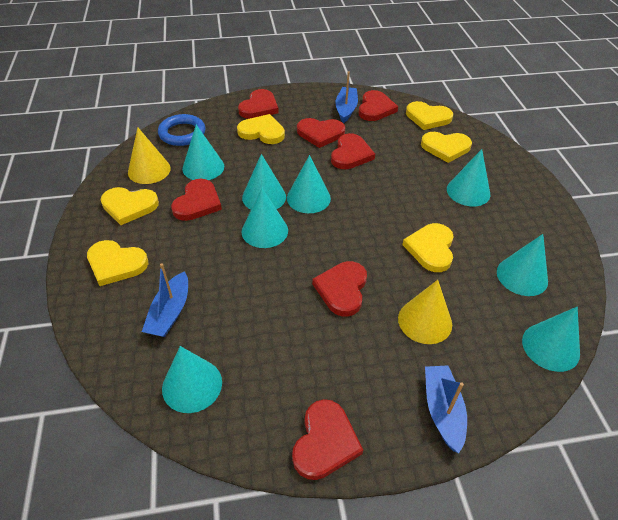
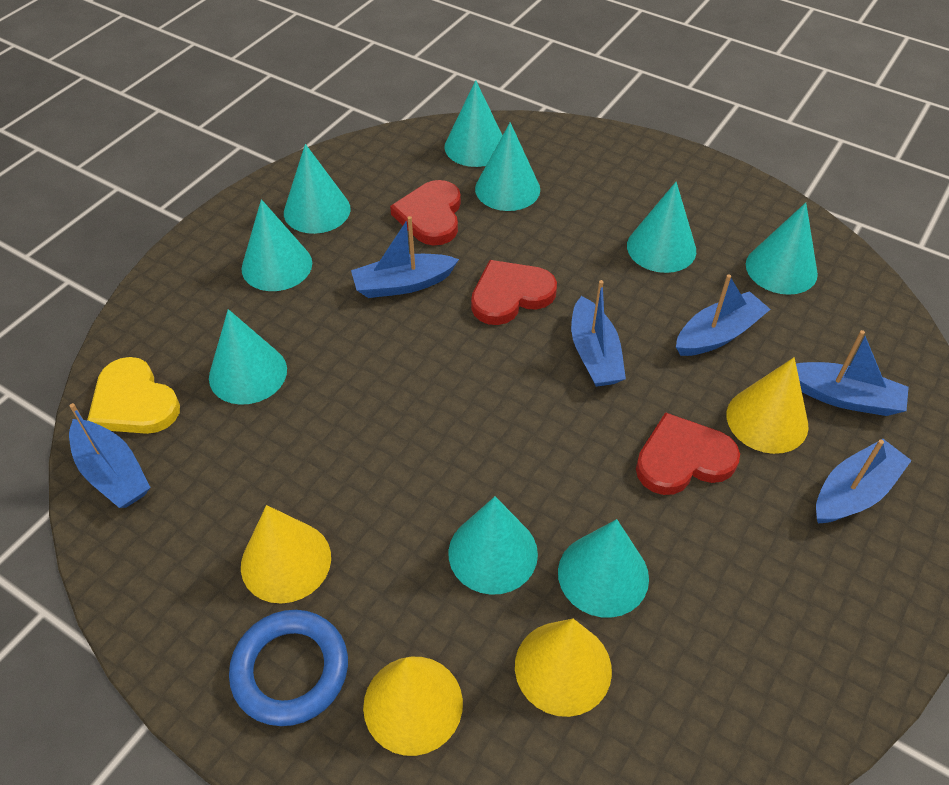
blue boat: 3 -> 6
red heart: 7 -> 3
turquoise cone: 8 -> 9
yellow cone: 2 -> 4
yellow heart: 6 -> 1

